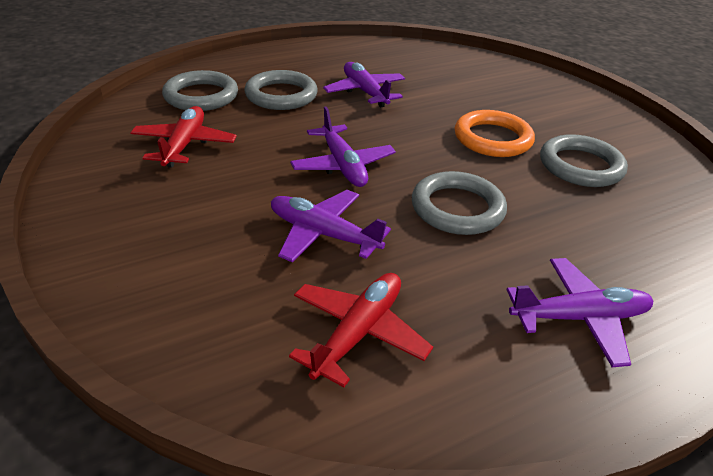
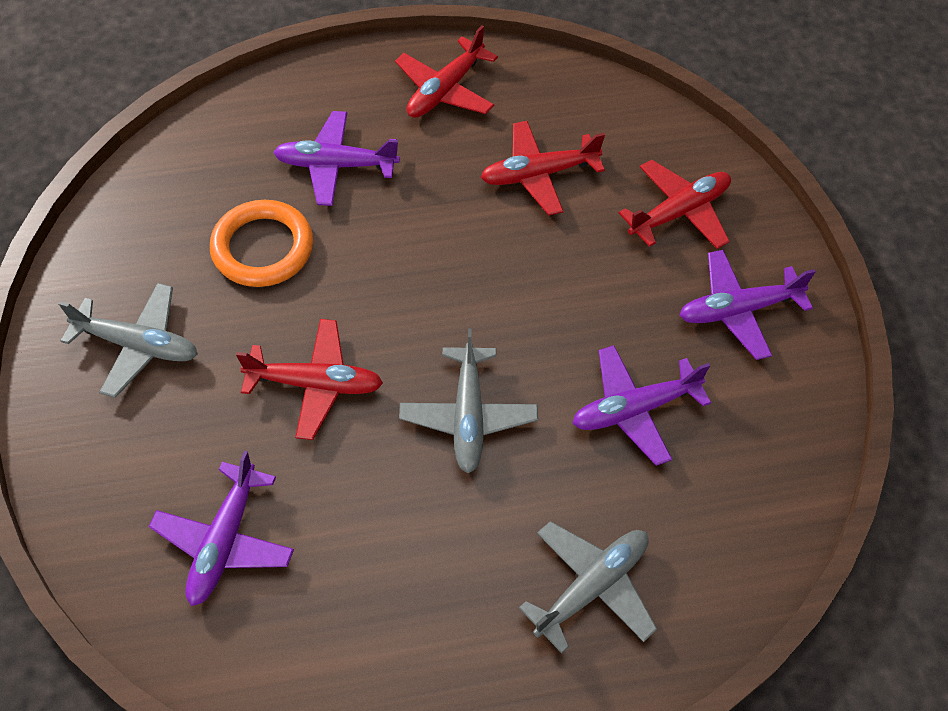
grey plane: 0 -> 3
grey ring: 4 -> 0
red plane: 2 -> 4

